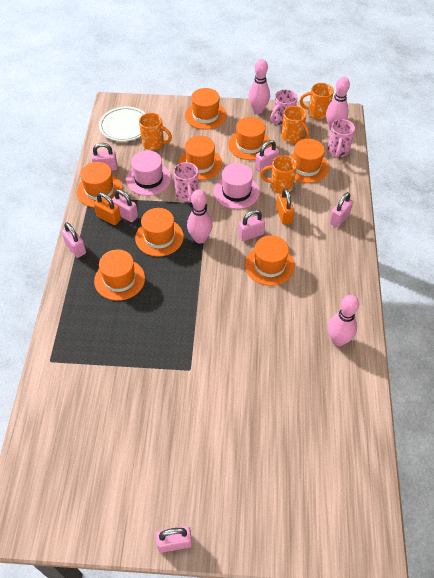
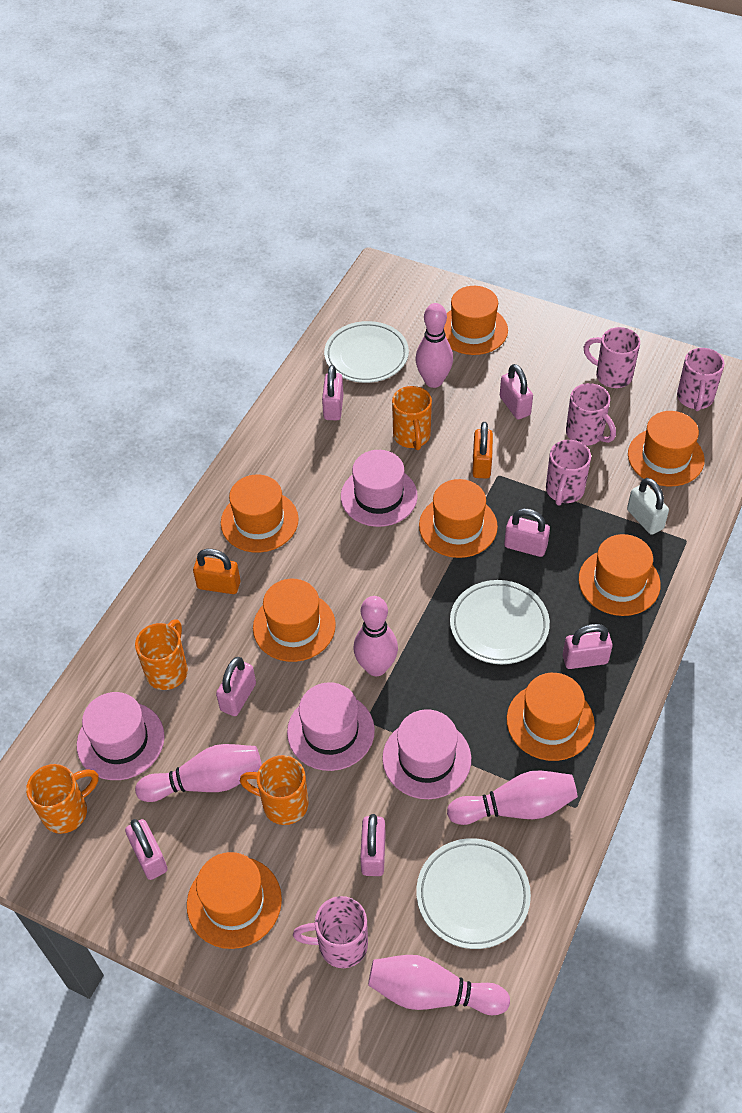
pink bowling pin: 4 -> 5
pink hat: 2 -> 4
pink mug: 3 -> 5
white padlock: 0 -> 1
white plate: 1 -> 3

